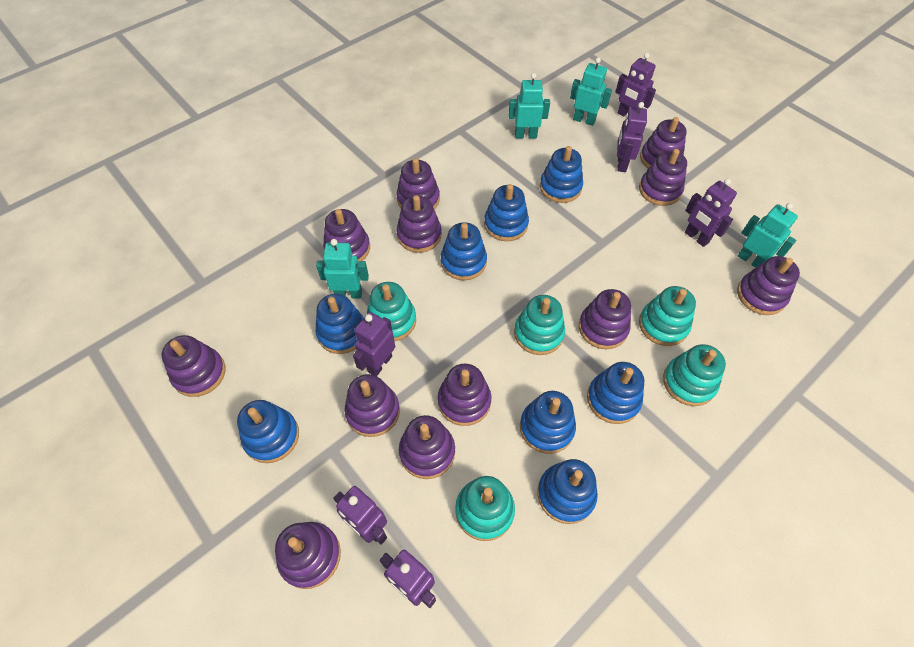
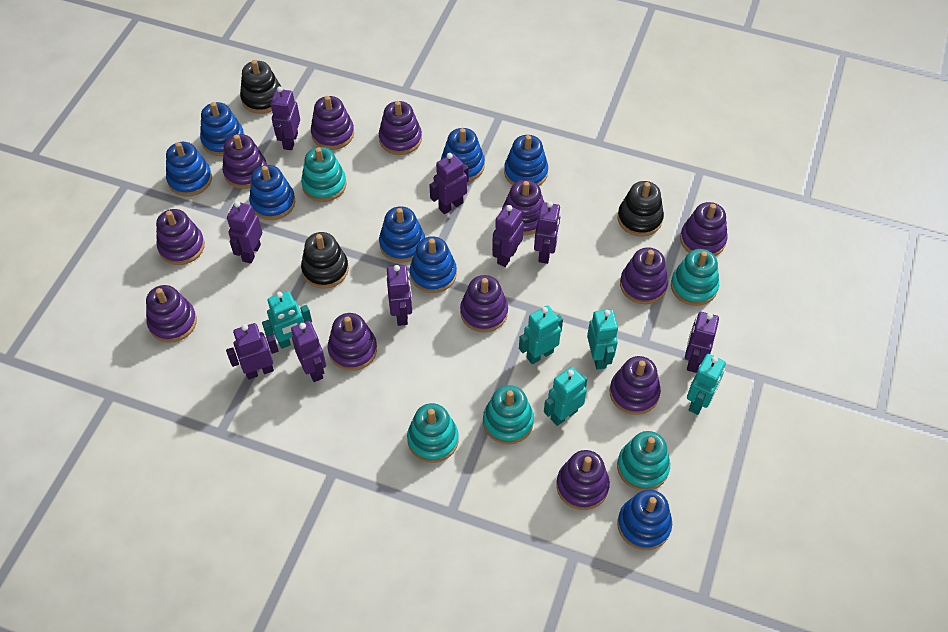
black stacking toy: 0 -> 3
purple robot: 6 -> 9
turquoise robot: 4 -> 5

